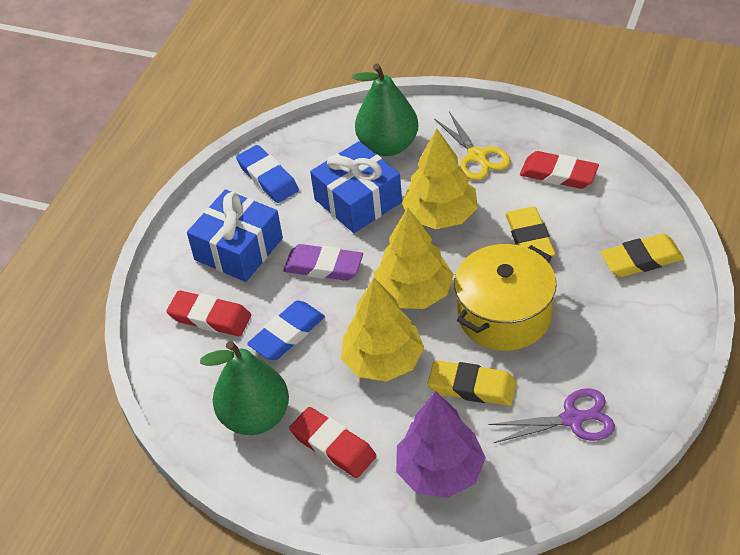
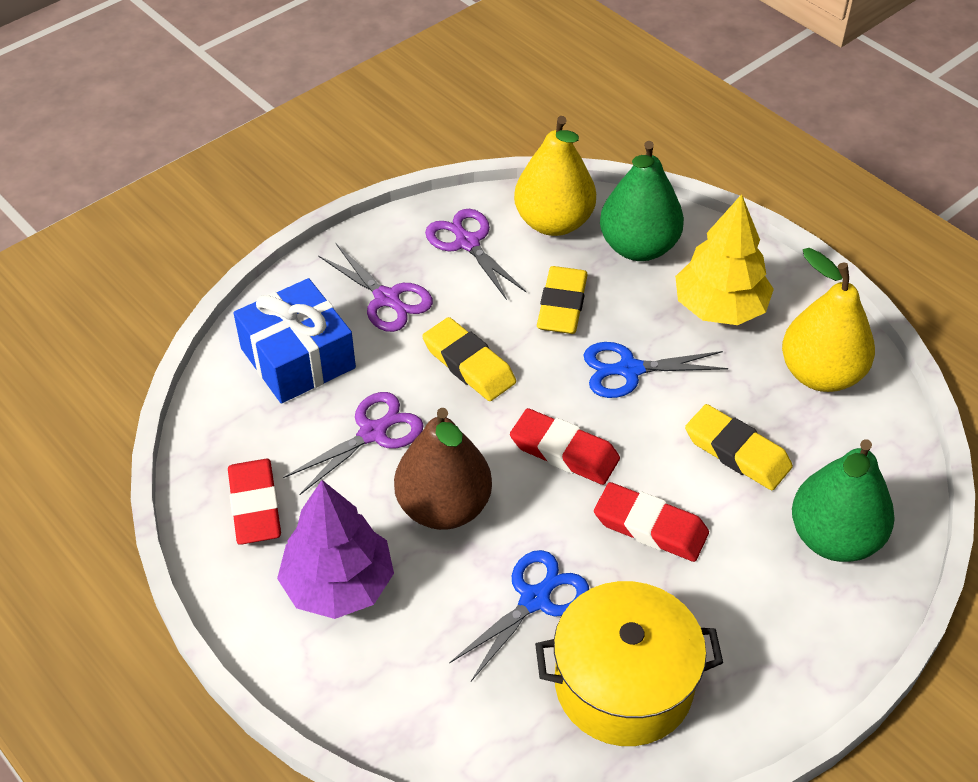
blue eraser: 2 -> 0
blue gift: 2 -> 1
blue scissors: 0 -> 2
brown pear: 0 -> 1
purple eraser: 1 -> 0
purple scissors: 1 -> 3
yellow pear: 0 -> 2
yellow scissors: 1 -> 0
yellow tree: 3 -> 1

